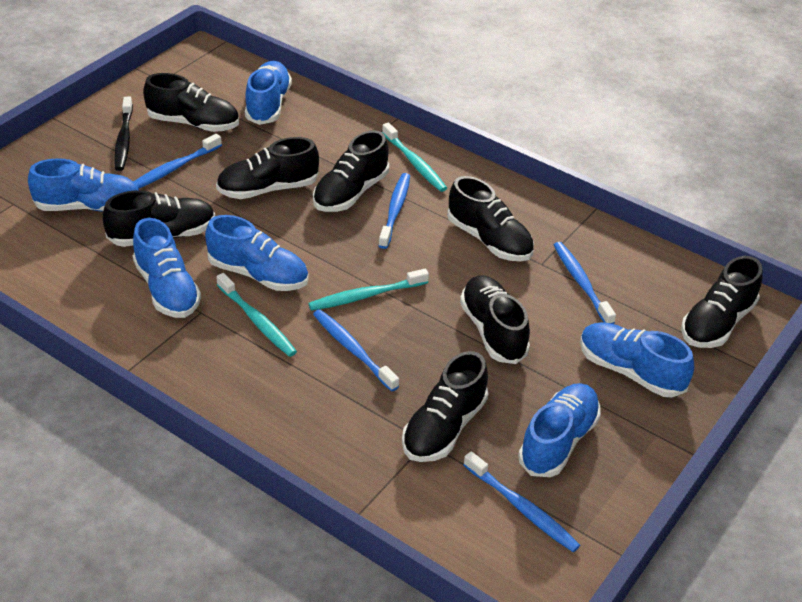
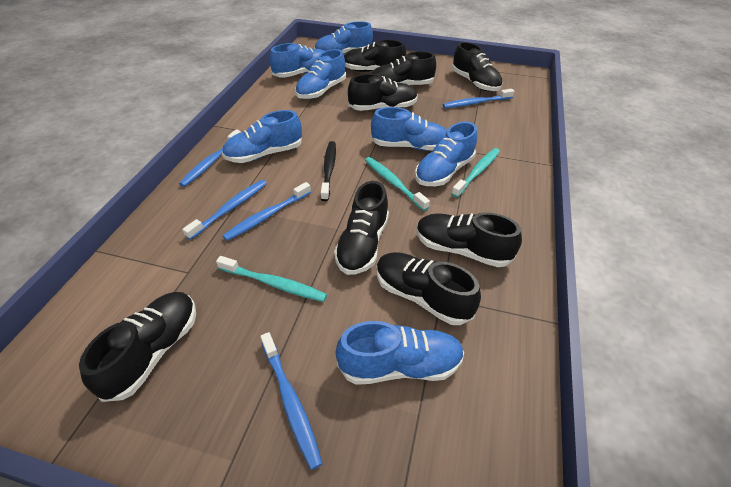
blue shoe: 6 -> 7

